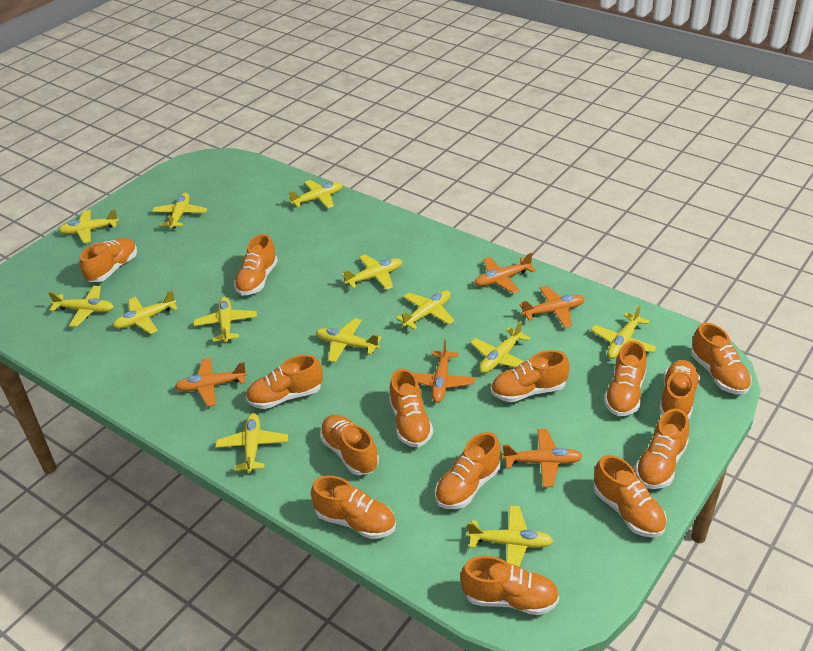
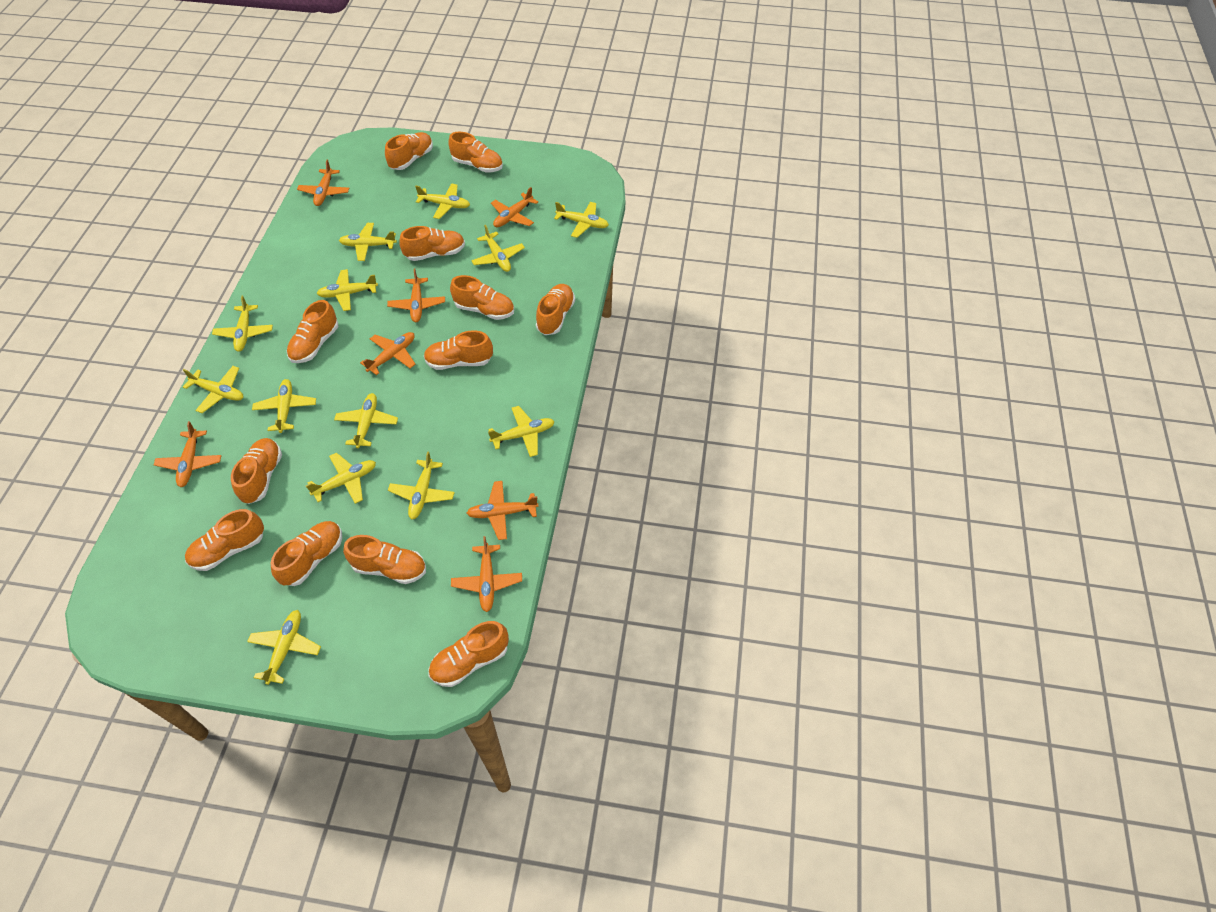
orange plane: 5 -> 7
orange shoe: 14 -> 12

